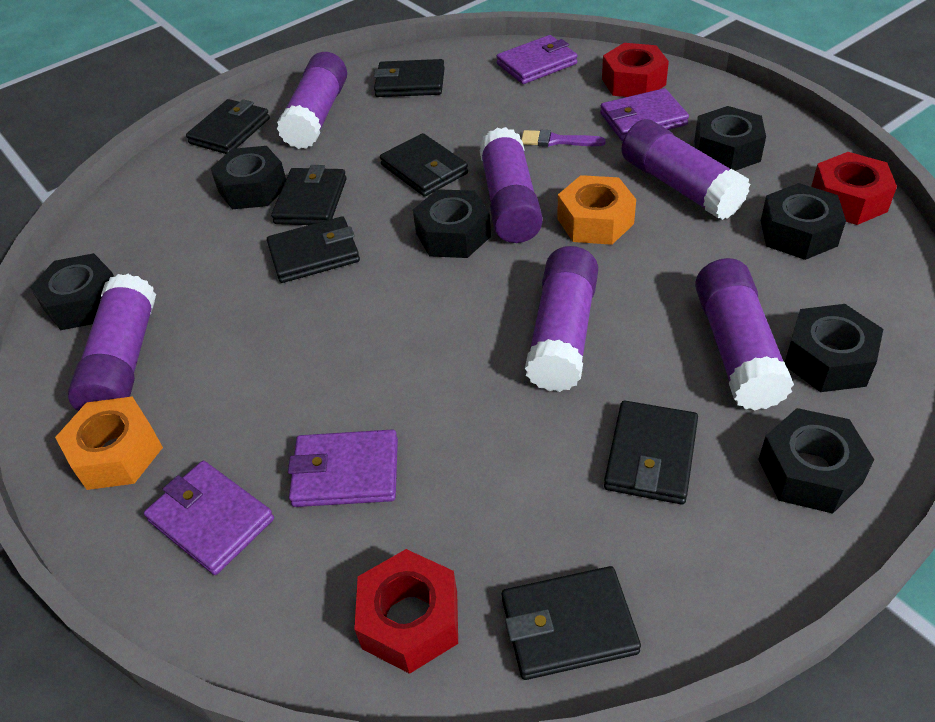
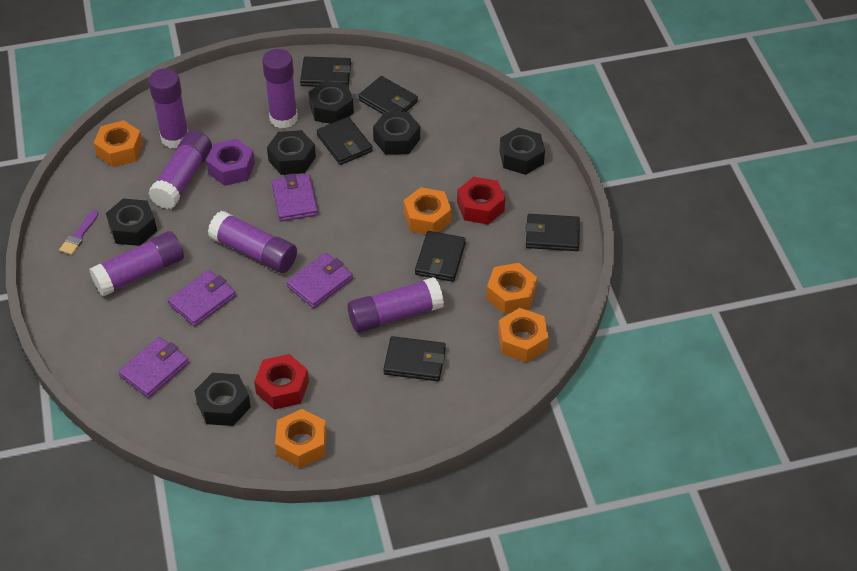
black nut: 7 -> 6
black wallet: 7 -> 6
orange nut: 2 -> 5
purple nut: 0 -> 1
red nut: 3 -> 2

